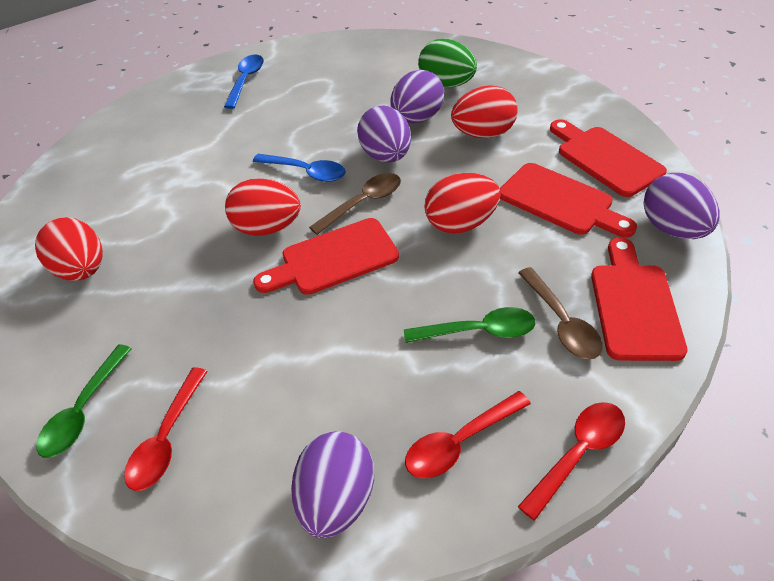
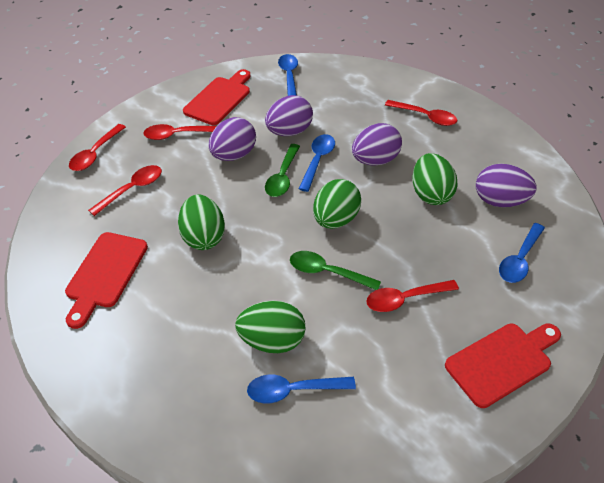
blue spoon: 2 -> 4
brown spoon: 2 -> 0
green egg: 1 -> 4
red cutting board: 4 -> 3
red egg: 4 -> 0
red spoon: 3 -> 5

